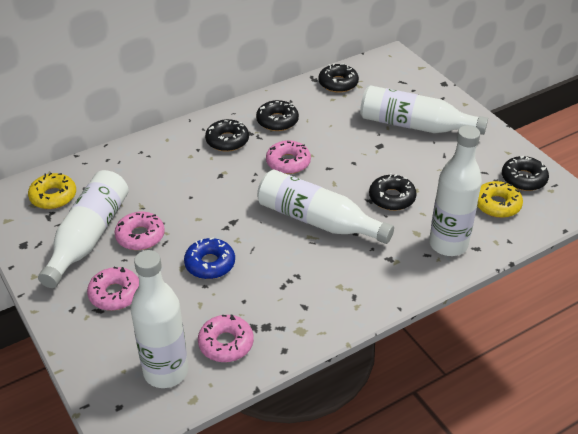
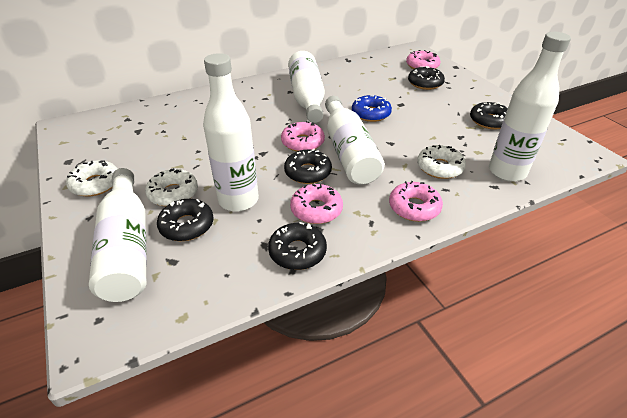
white donut: 0 -> 3
yellow donut: 2 -> 0

